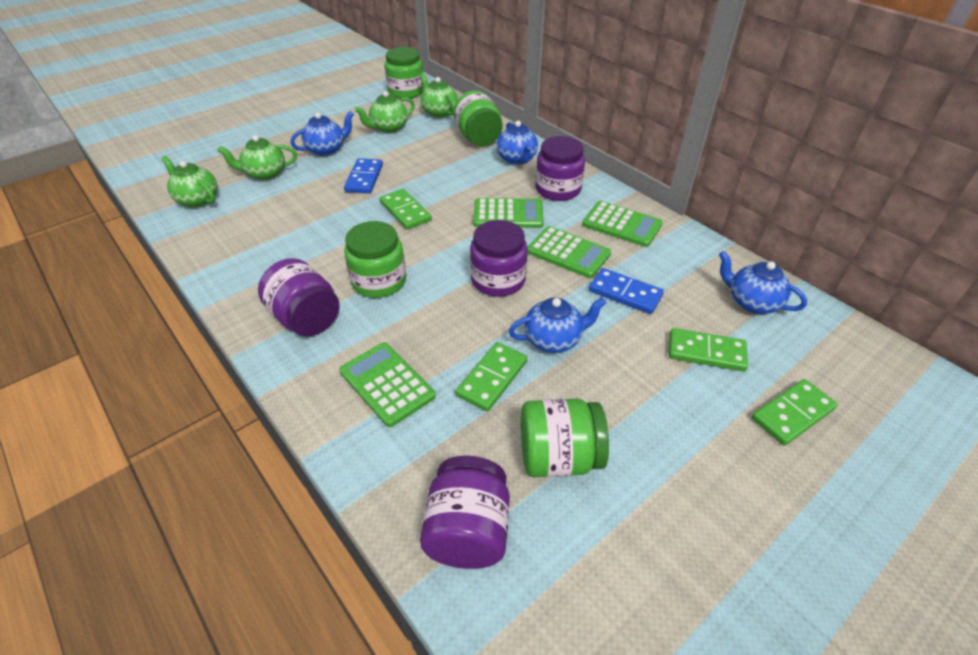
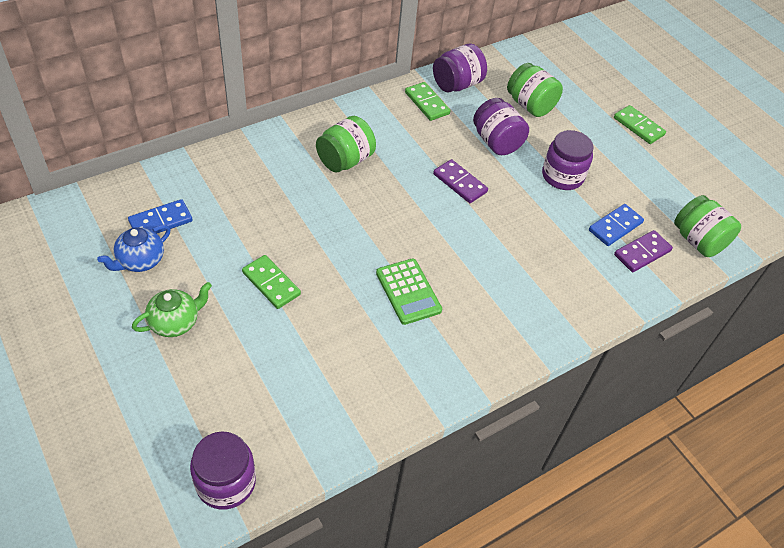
blue teapot: 4 -> 1
green calculator: 4 -> 1
green domino: 4 -> 3
green jar: 4 -> 3
green teapot: 4 -> 1
purple domino: 0 -> 2

